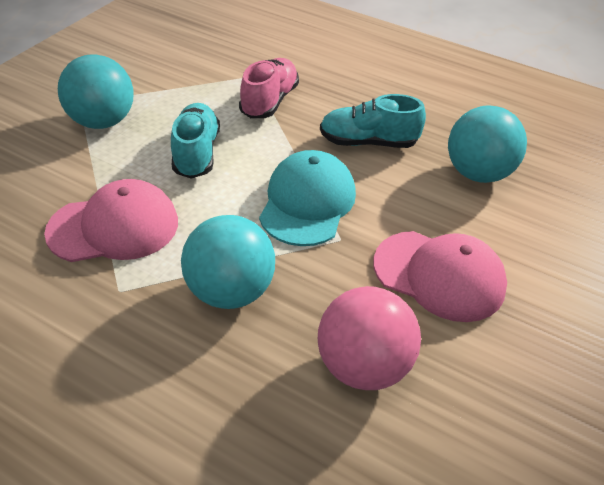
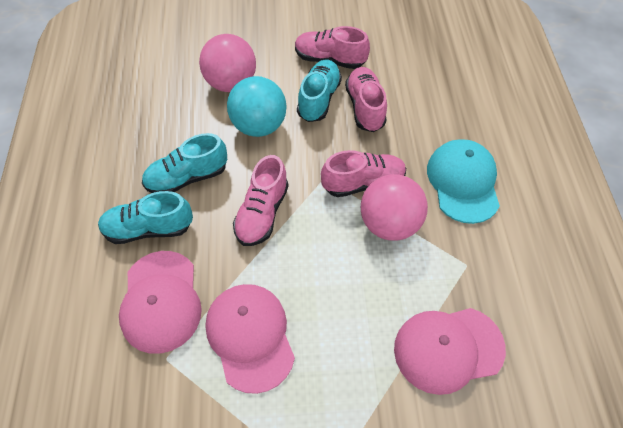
pink ball: 1 -> 2
pink cap: 2 -> 3
pink shoe: 1 -> 4
turquoise ball: 3 -> 1
turquoise shoe: 2 -> 3

